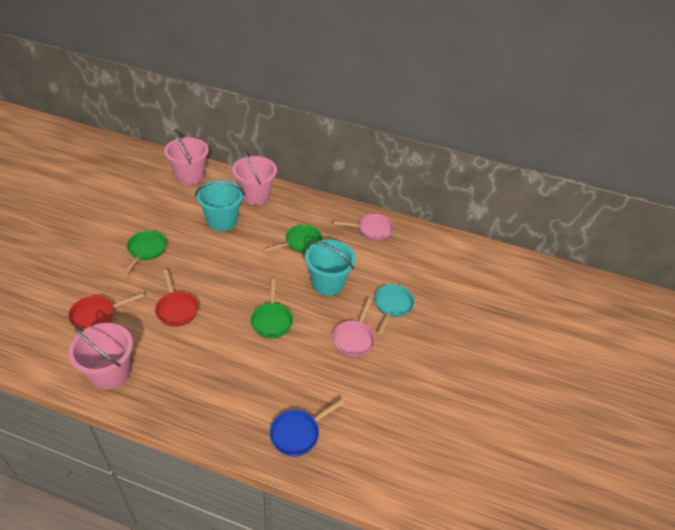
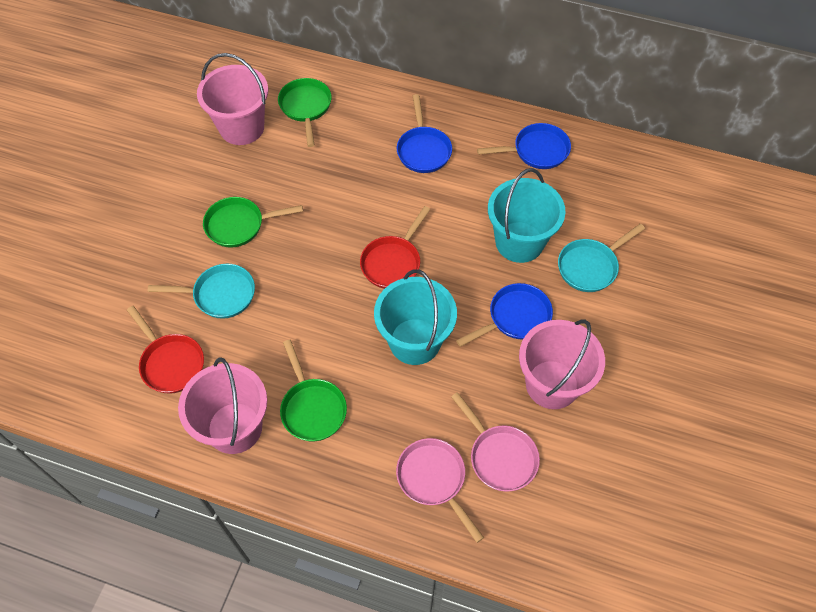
blue pan: 1 -> 3
turquoise pan: 1 -> 2

